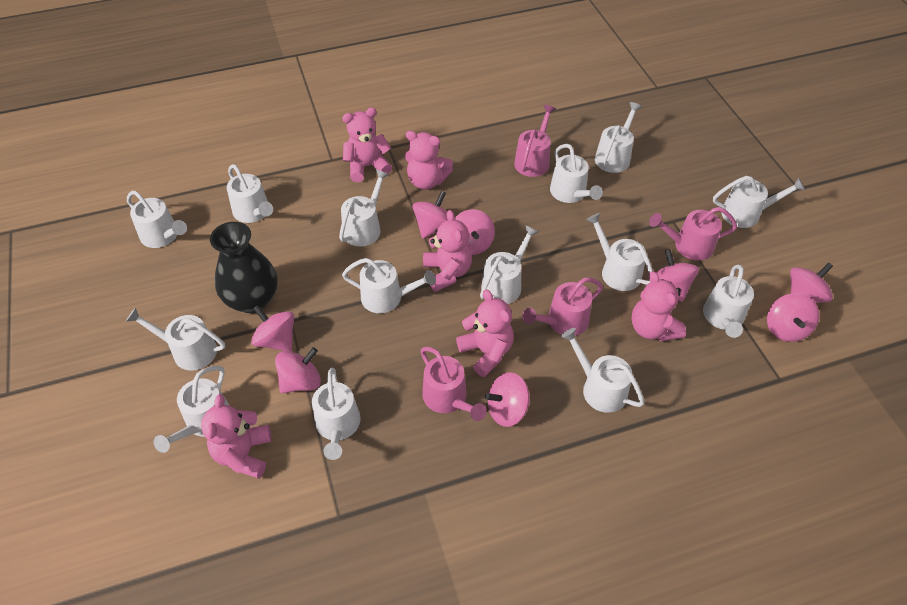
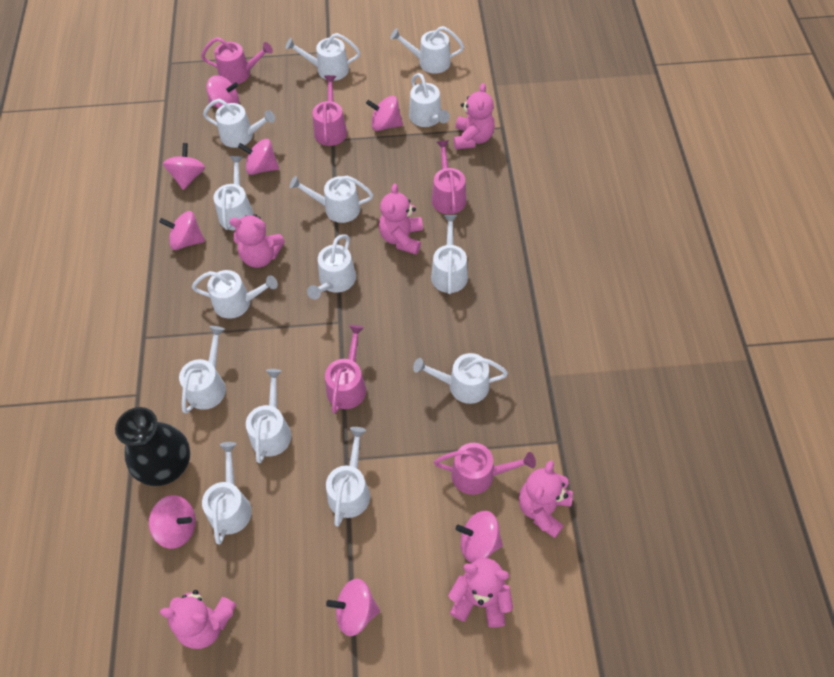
pink watering can: 4 -> 5

